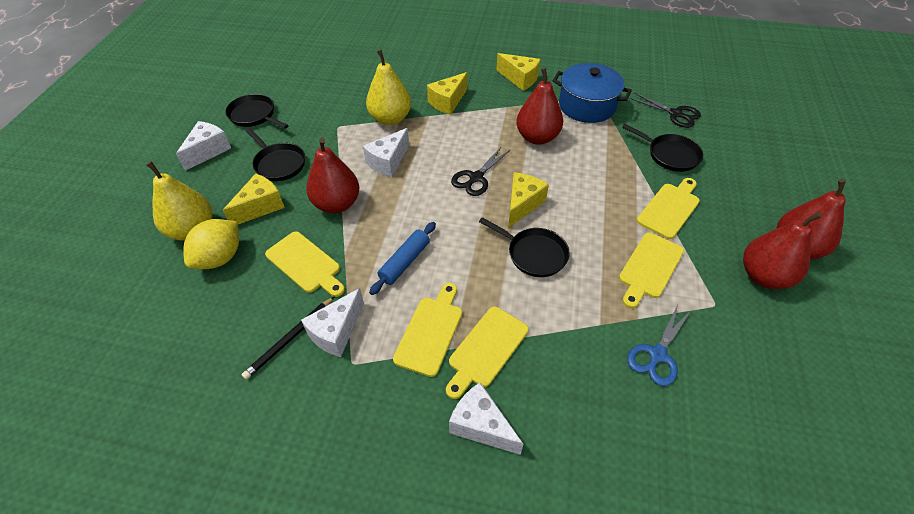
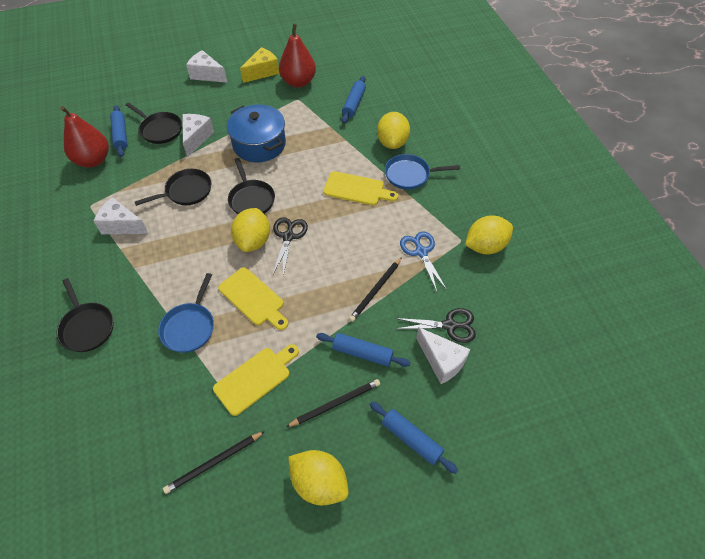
black pencil: 1 -> 3
blue pan: 0 -> 2
blue rolling pin: 1 -> 4
red pear: 4 -> 2
yellow cheese: 4 -> 1
yellow cutting board: 5 -> 3
yellow lemon: 1 -> 4
yellow pear: 2 -> 0

